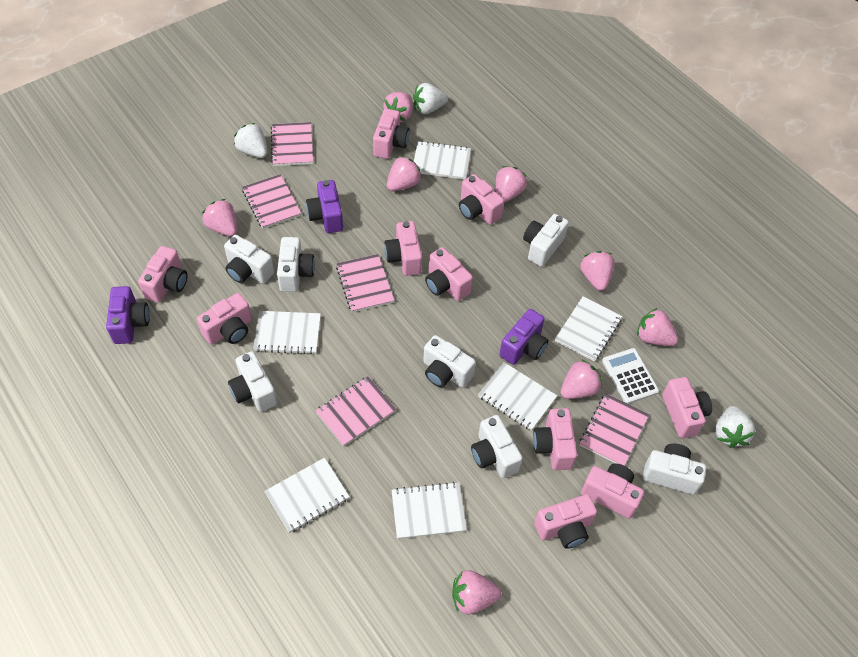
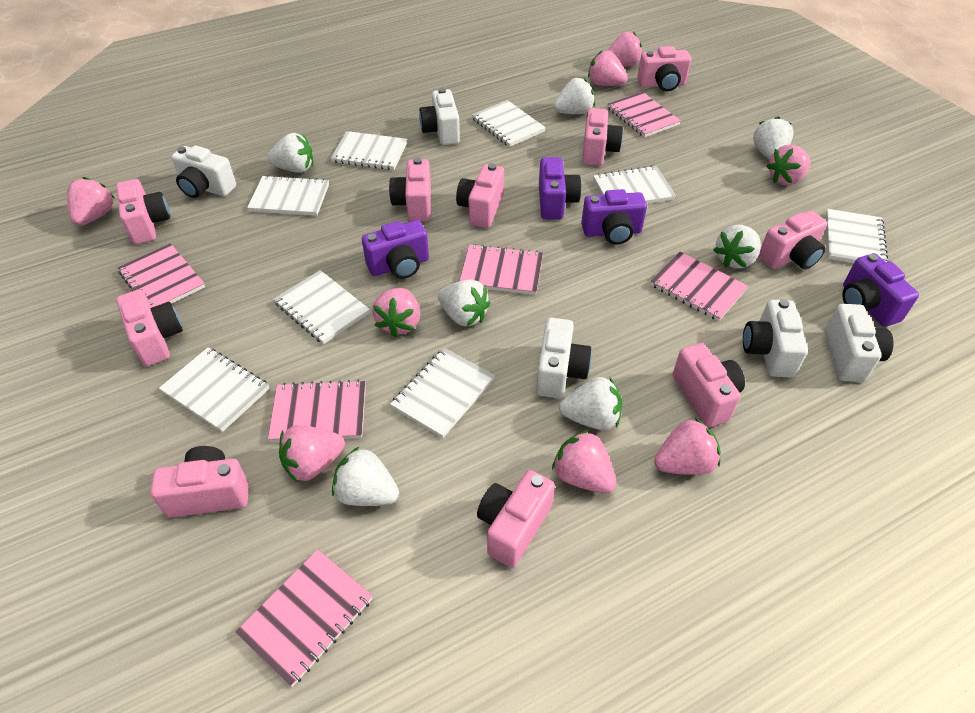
pink notebook: 5 -> 6
purple camera: 3 -> 4
white calculator: 1 -> 0
white camera: 7 -> 5
white notebook: 6 -> 8
white strawberry: 3 -> 7

